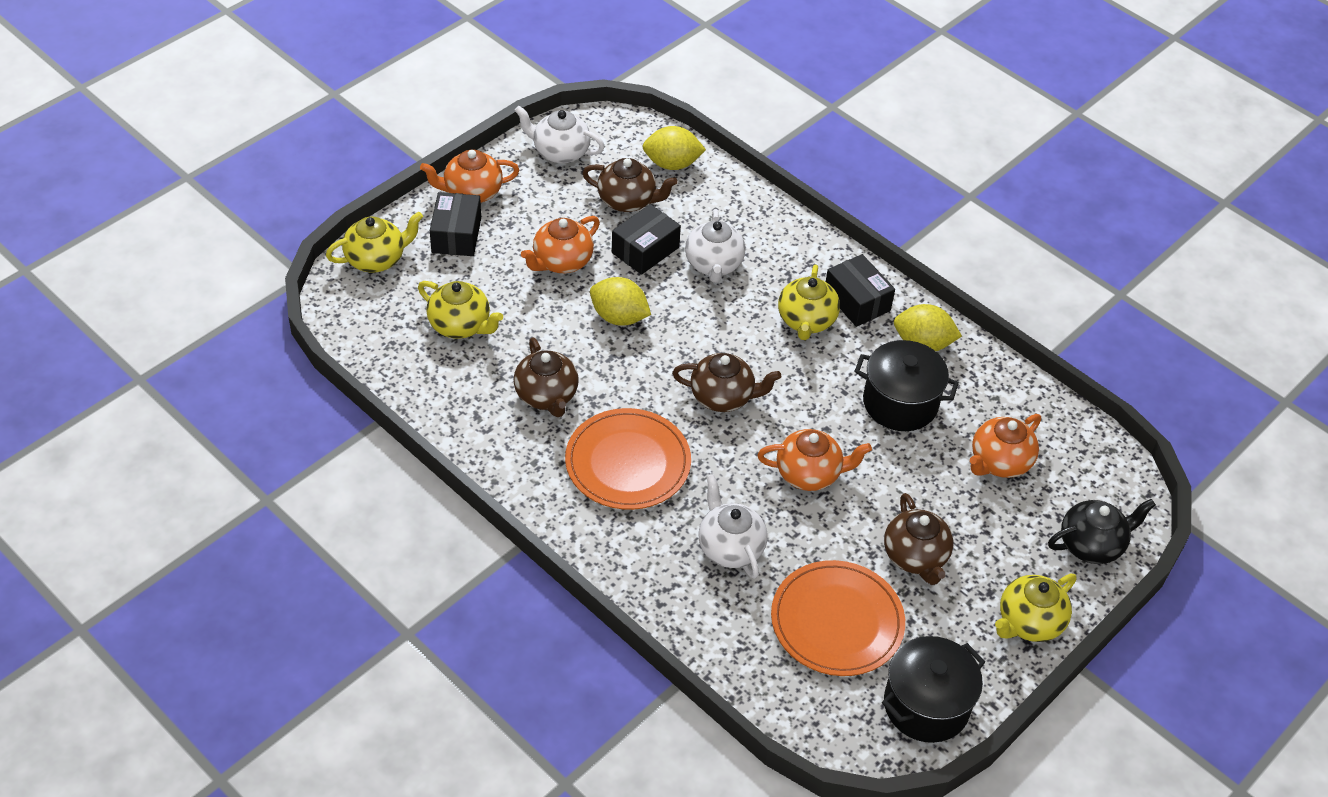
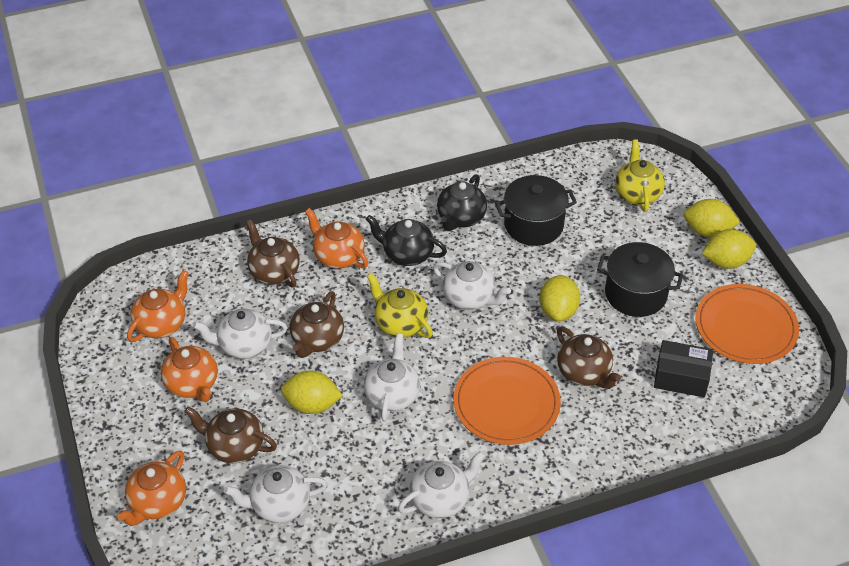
black box: 3 -> 1
black teapot: 1 -> 2
white teapot: 3 -> 5
yellow lemon: 3 -> 4
yellow teapot: 4 -> 2

